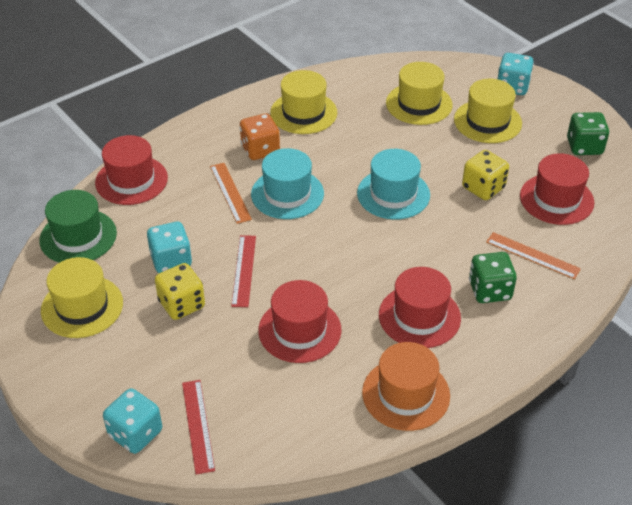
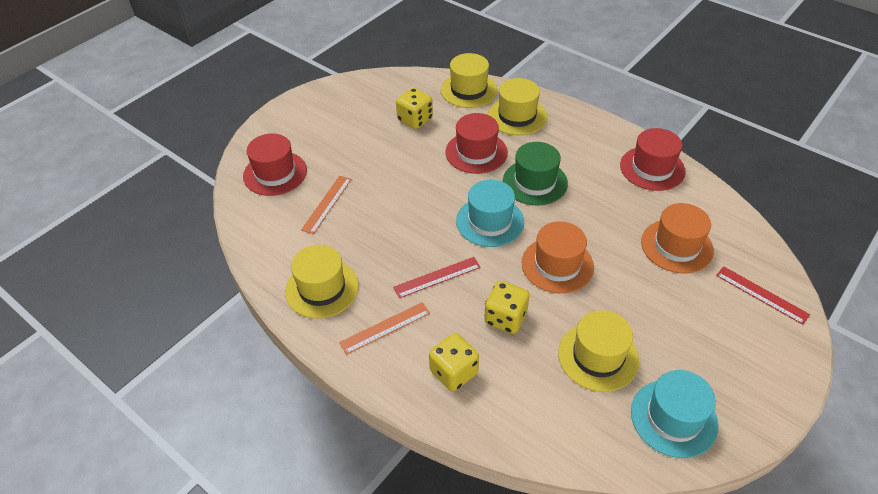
green dice: 2 -> 0
orange dice: 1 -> 0
orange hat: 1 -> 2
red hat: 4 -> 3
turquoise dice: 3 -> 0
yellow dice: 2 -> 3

